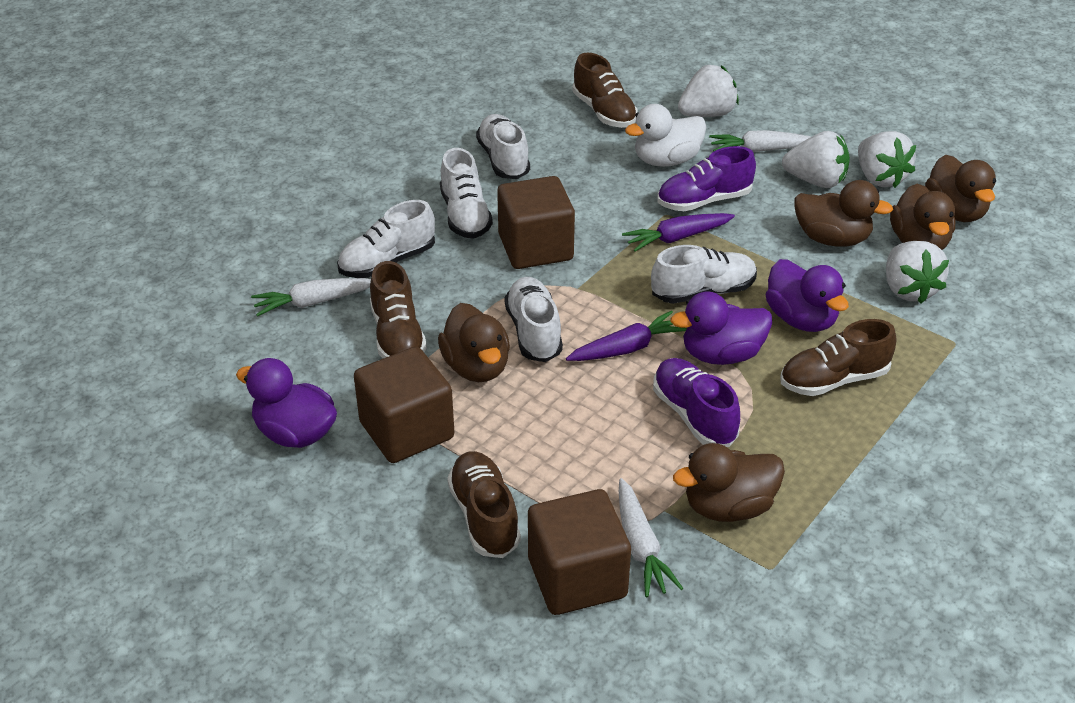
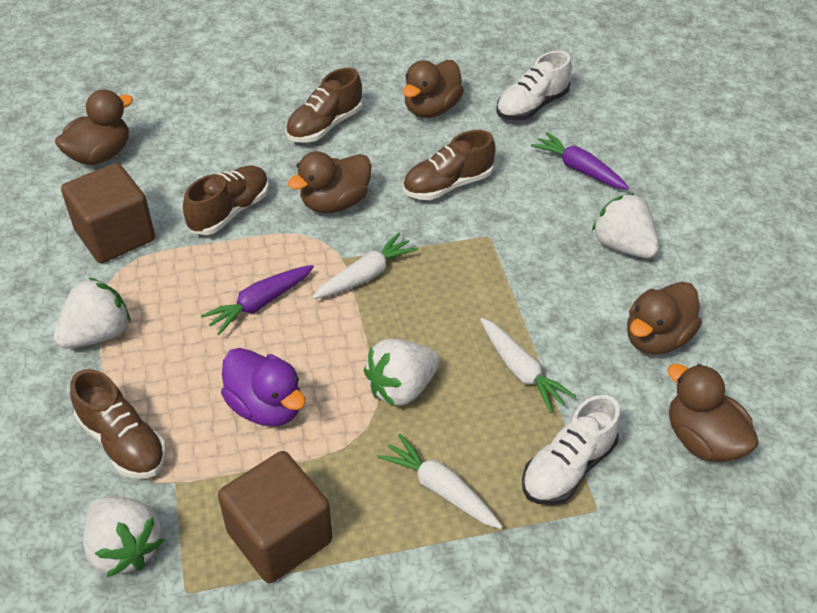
brown cube: 3 -> 2
purple duck: 3 -> 1
purple shoe: 2 -> 0
white duck: 1 -> 0
white shoe: 5 -> 2

